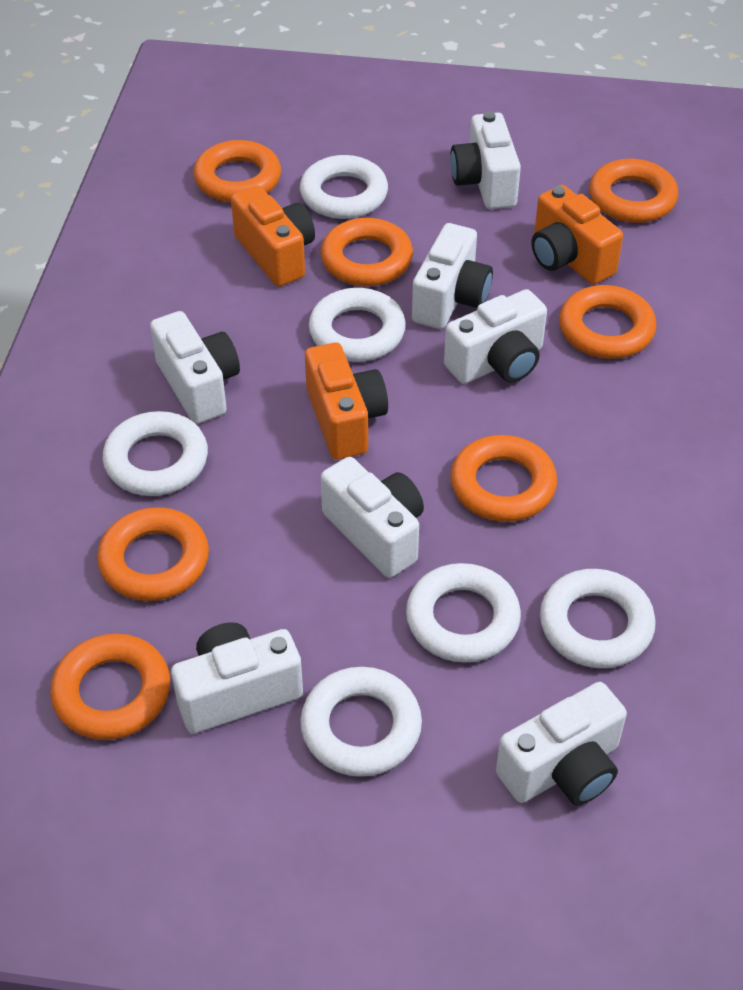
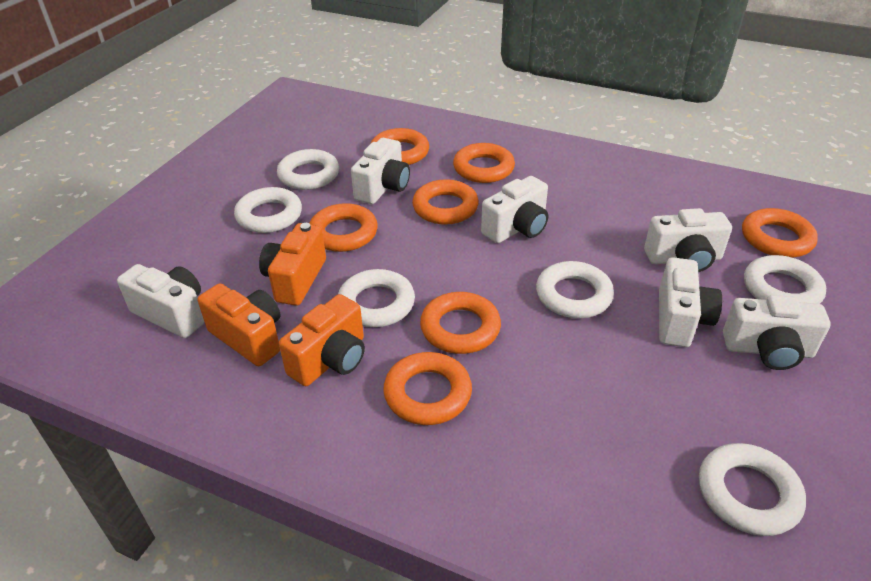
white camera: 7 -> 6

